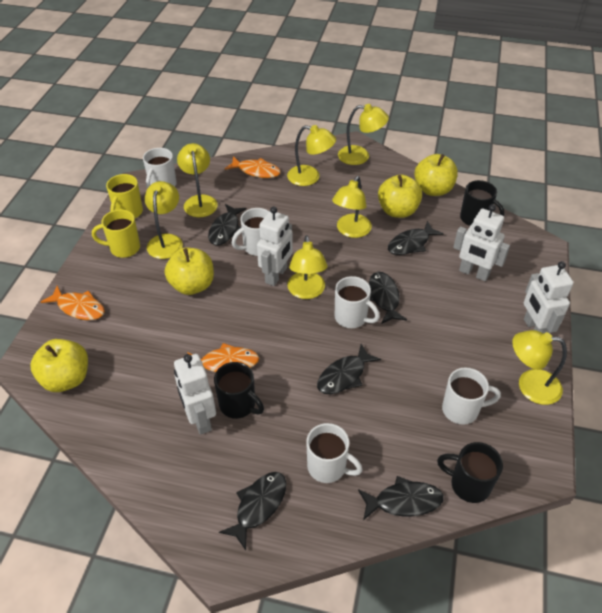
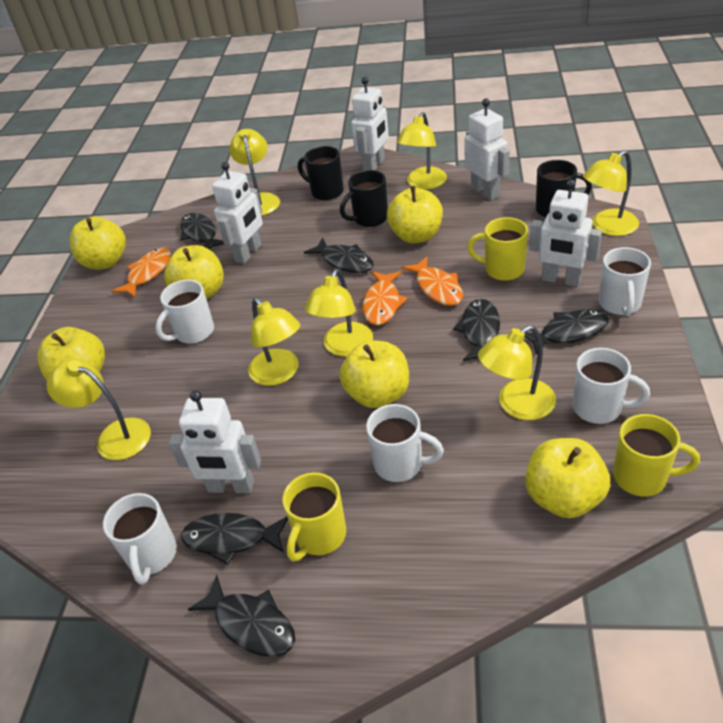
white robot: 4 -> 5
yellow apple: 4 -> 6
yellow mug: 2 -> 3

